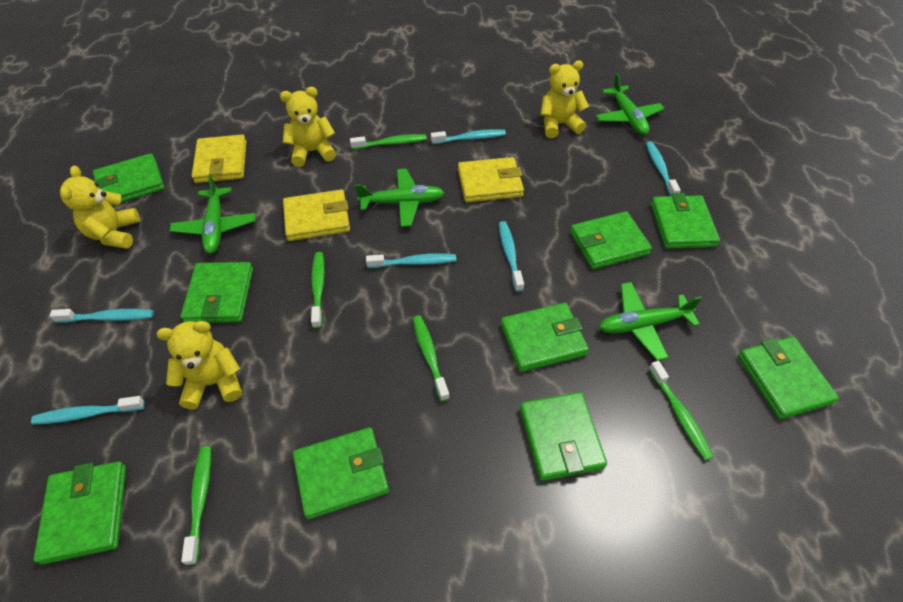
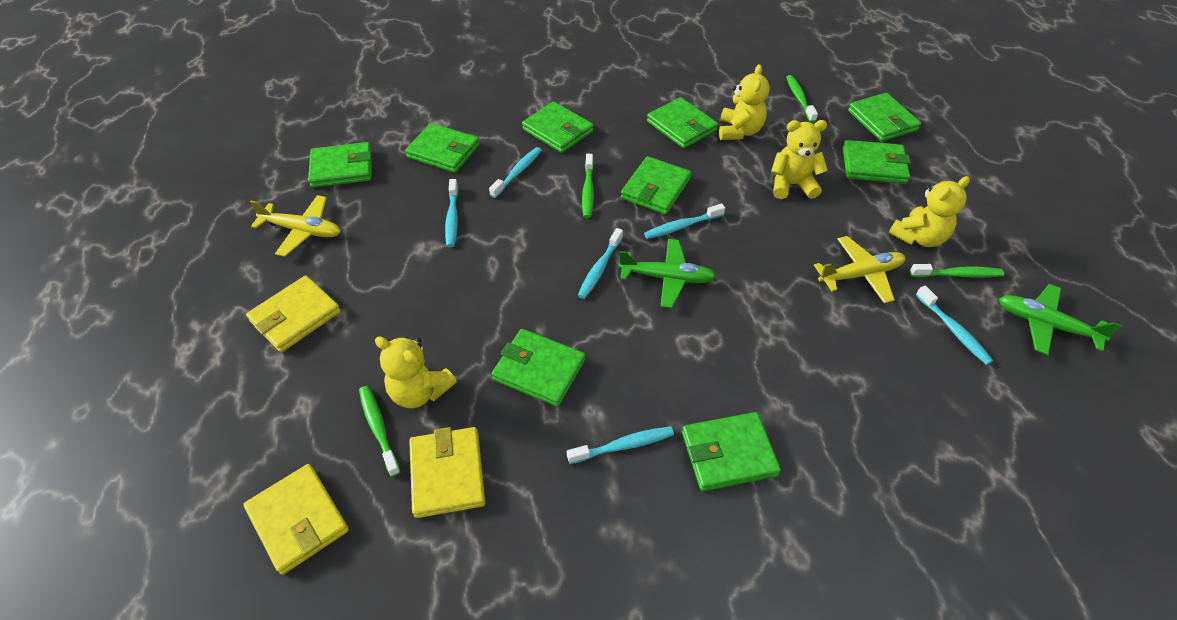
green plane: 4 -> 2
green toothbrush: 5 -> 4
yellow plane: 0 -> 2

